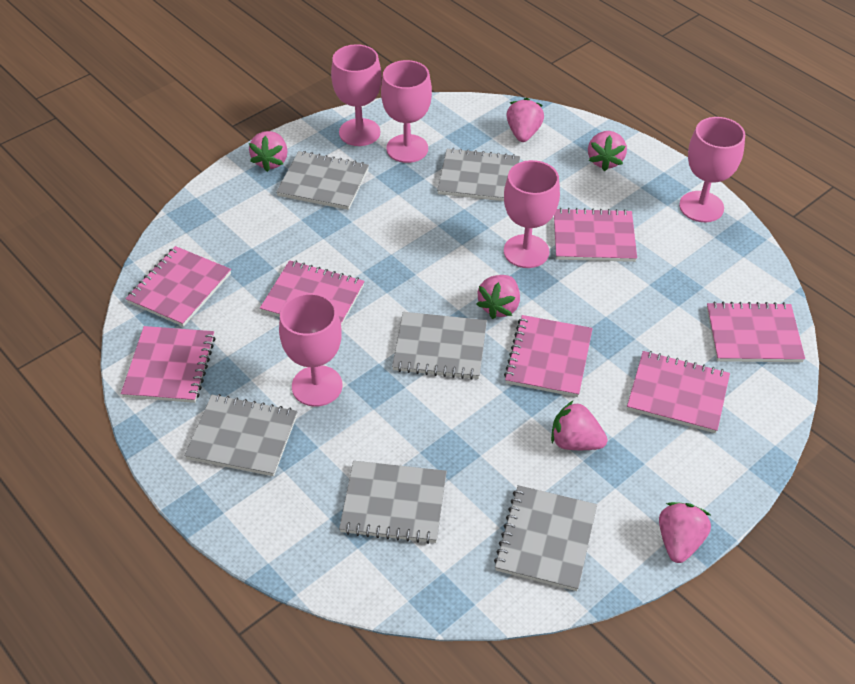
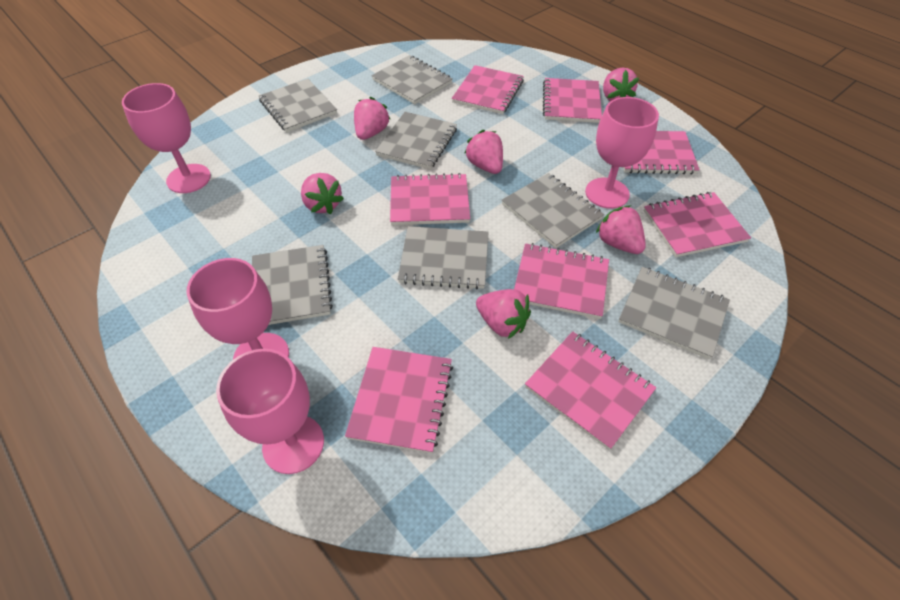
grey notebook: 6 -> 7
pink goblet: 5 -> 4
pink notebook: 7 -> 8

